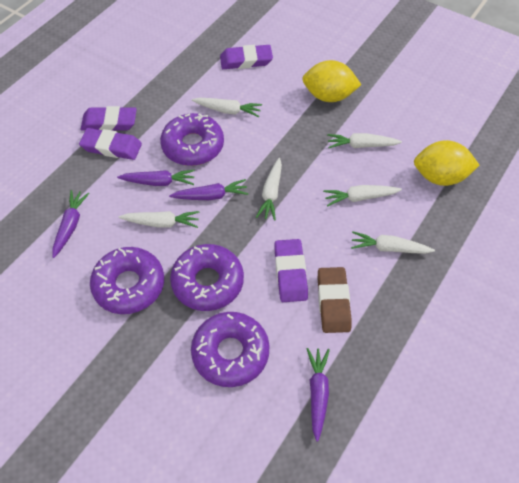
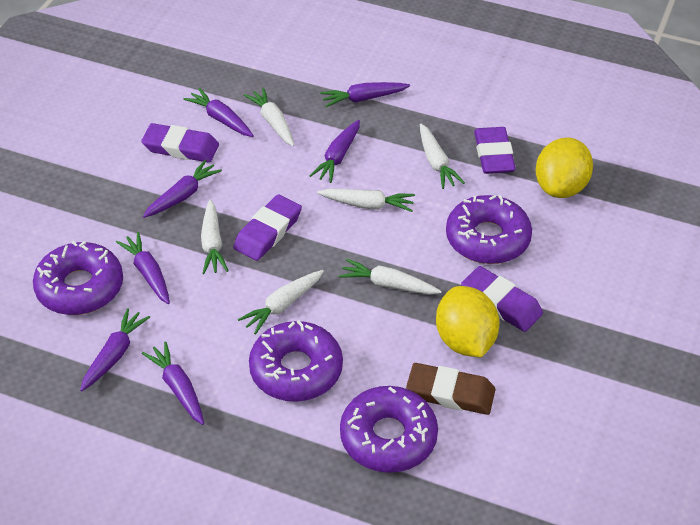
purple carrot: 4 -> 7

